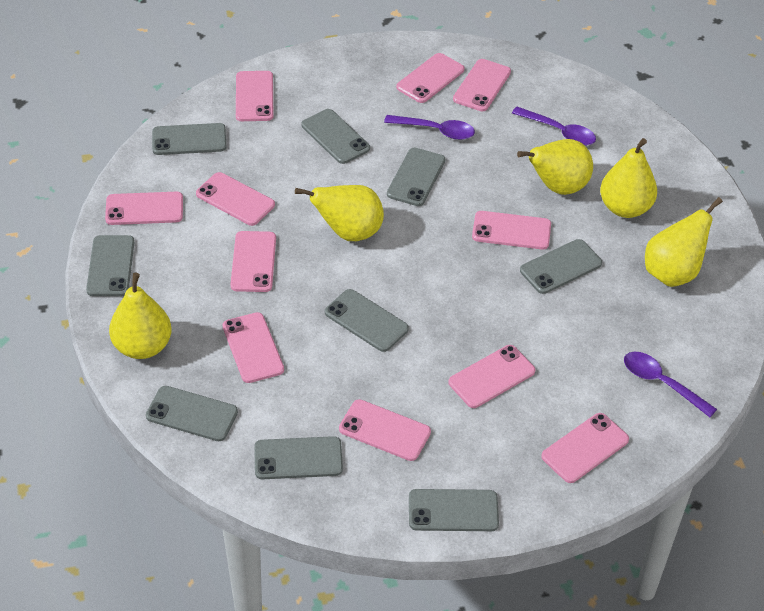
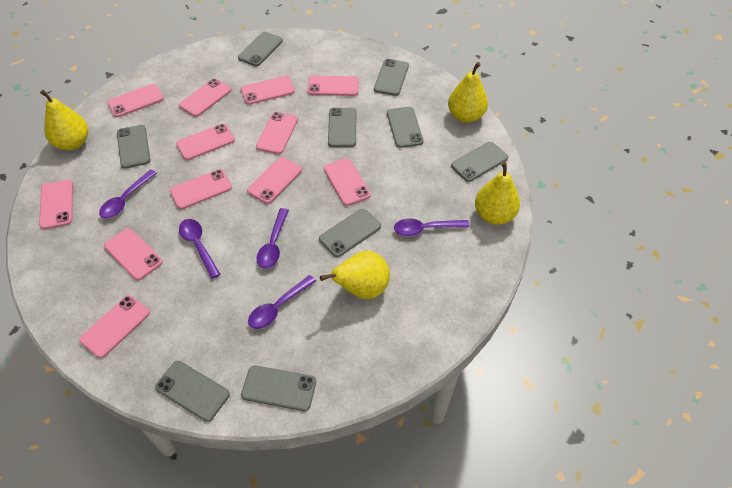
pink phone: 11 -> 12
purple spoon: 3 -> 5
yellow pear: 5 -> 4

